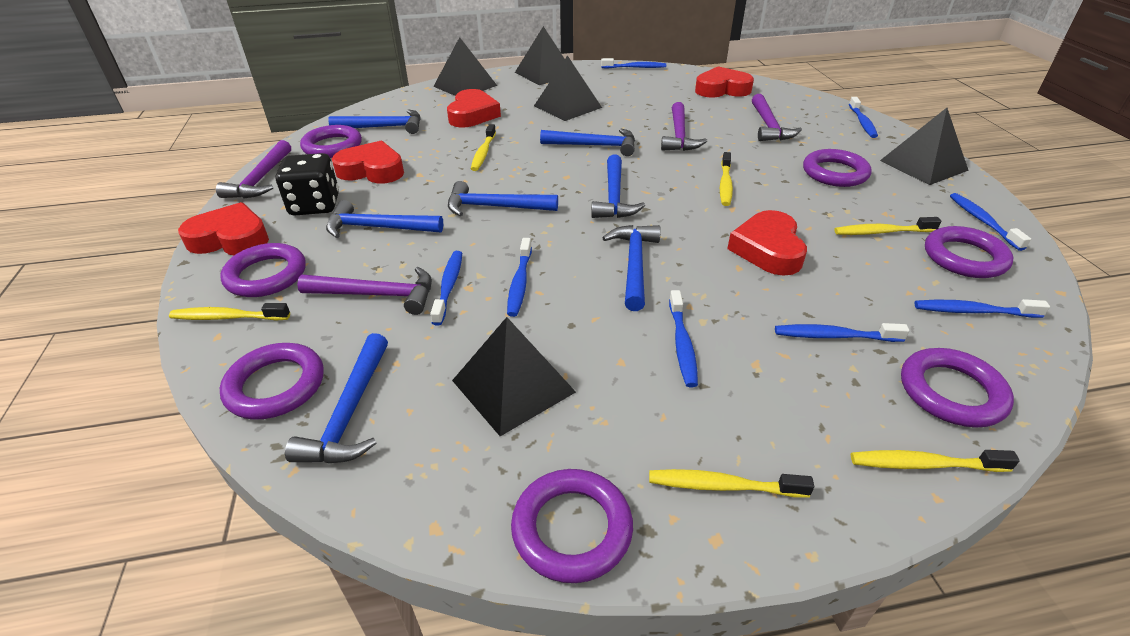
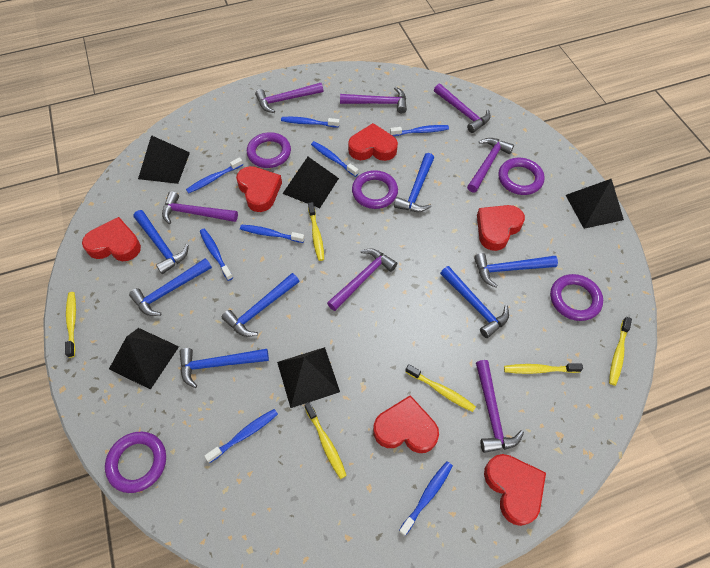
black dice: 1 -> 0
purple hammer: 4 -> 7
purple ring: 7 -> 5
red heart: 5 -> 6

